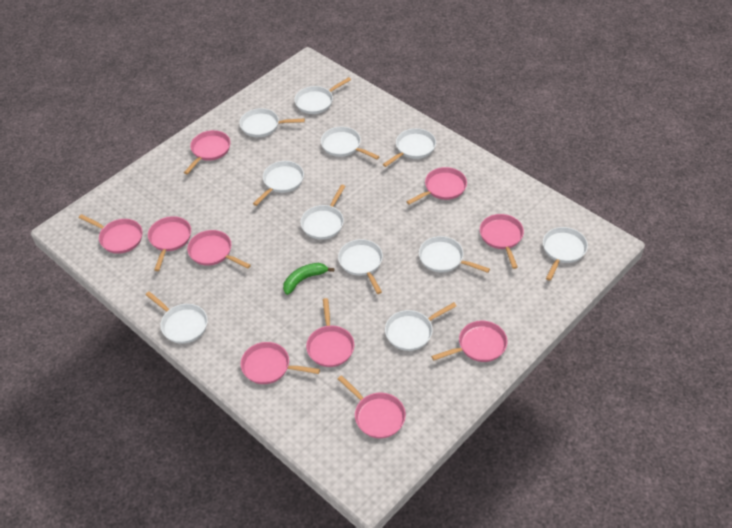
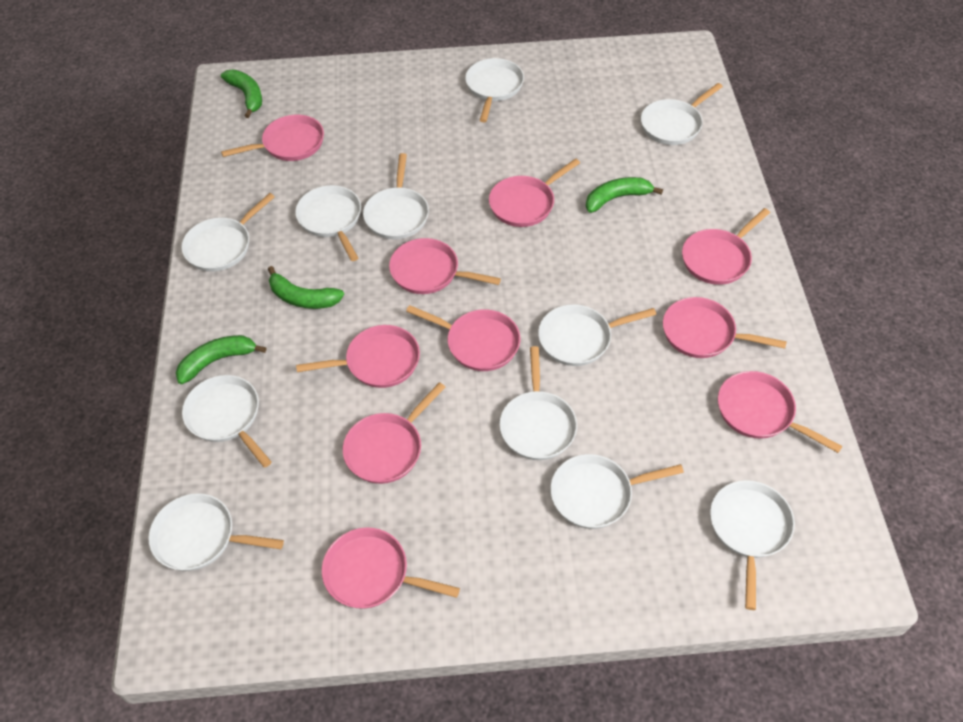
green banana: 1 -> 4

